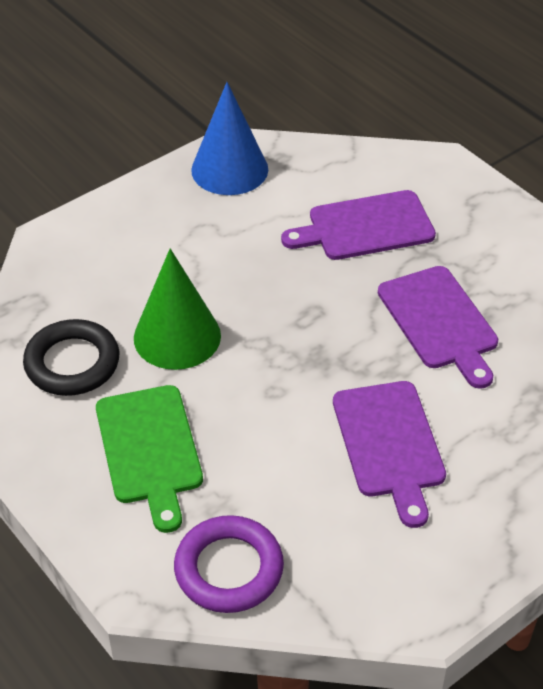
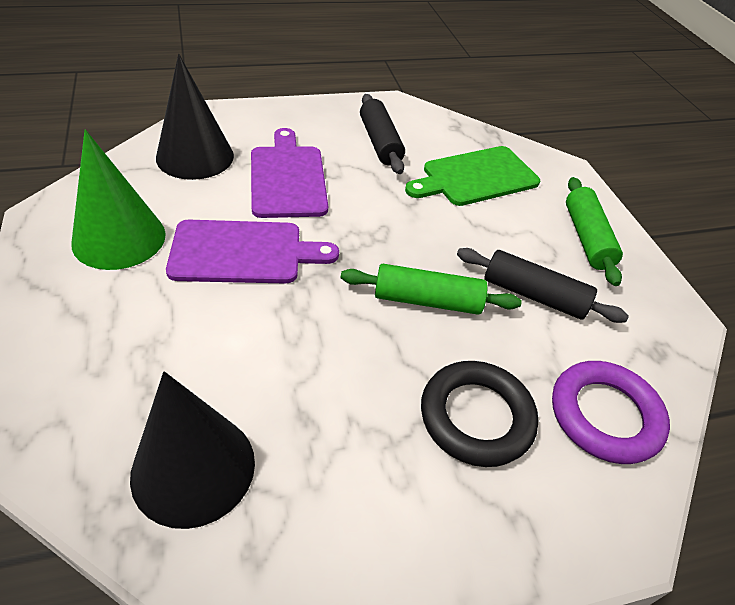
black cone: 0 -> 2
black rolling pin: 0 -> 2
blue cone: 1 -> 0
green rolling pin: 0 -> 2
purple cutting board: 3 -> 2

